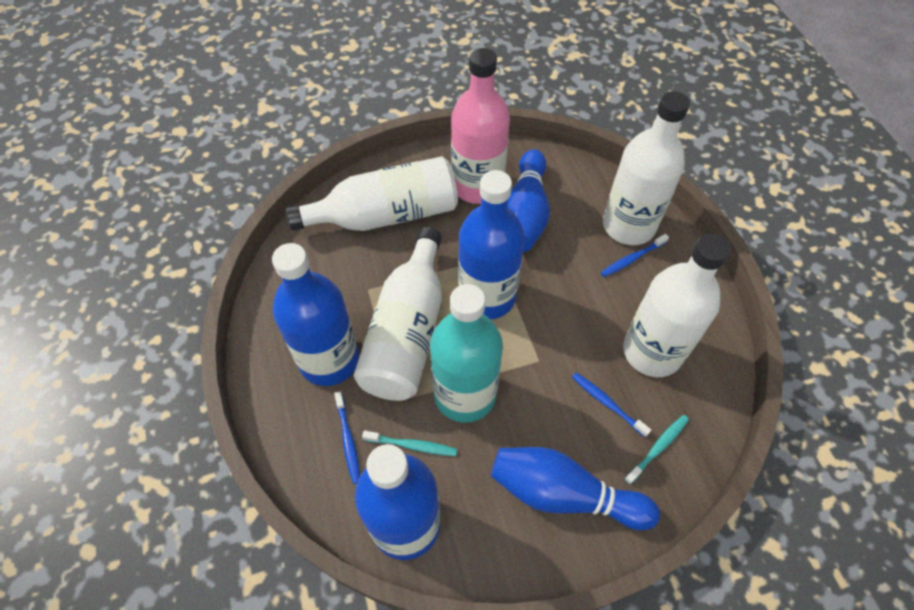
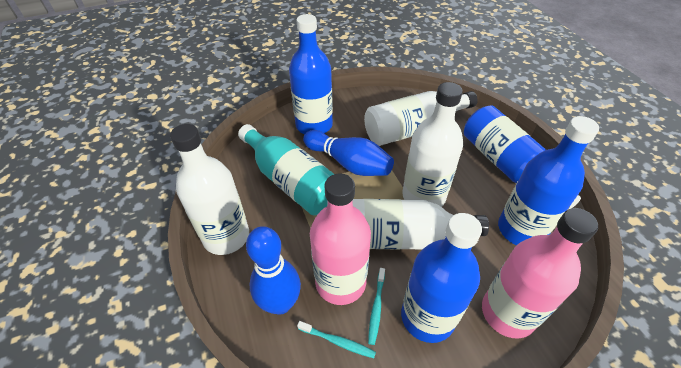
blue bottle: 3 -> 4
blue toothbrush: 3 -> 0
pink bottle: 1 -> 2

